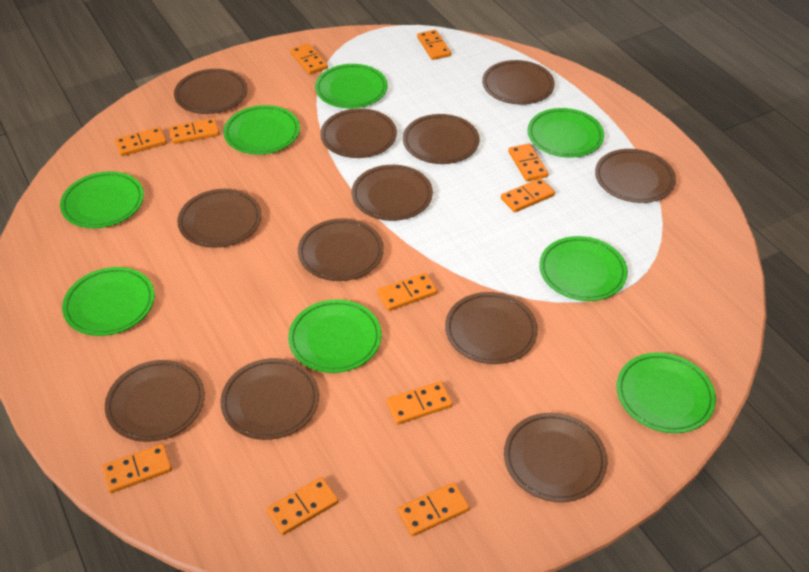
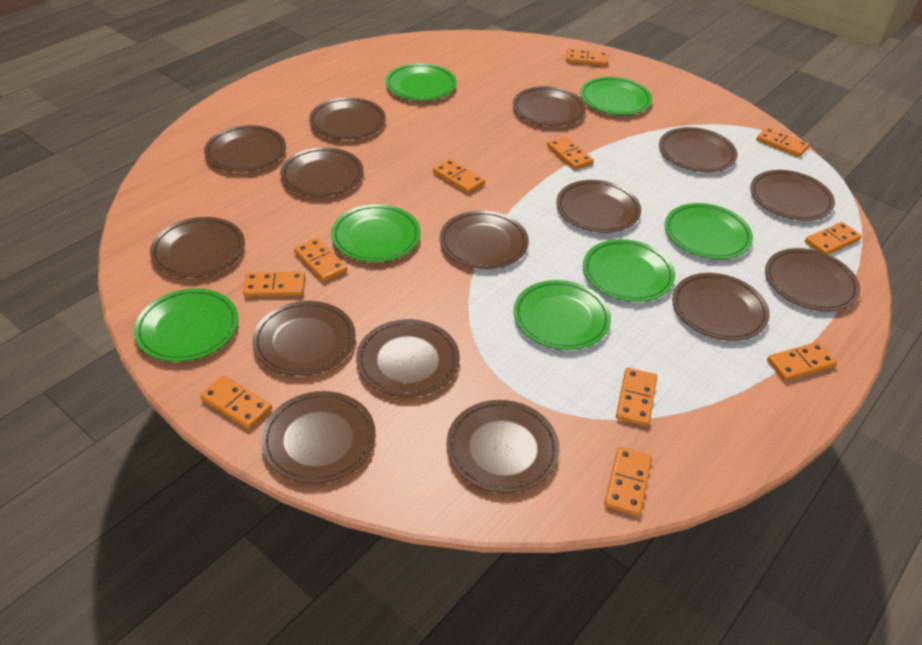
brown plate: 12 -> 15
green plate: 8 -> 7

